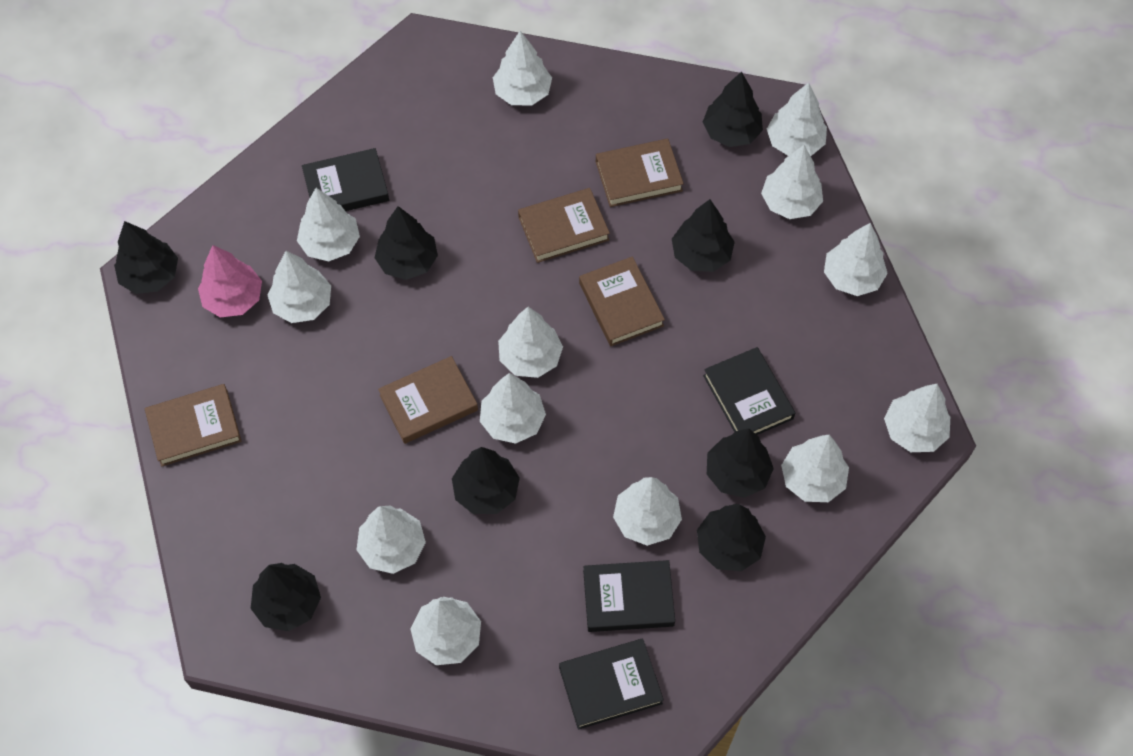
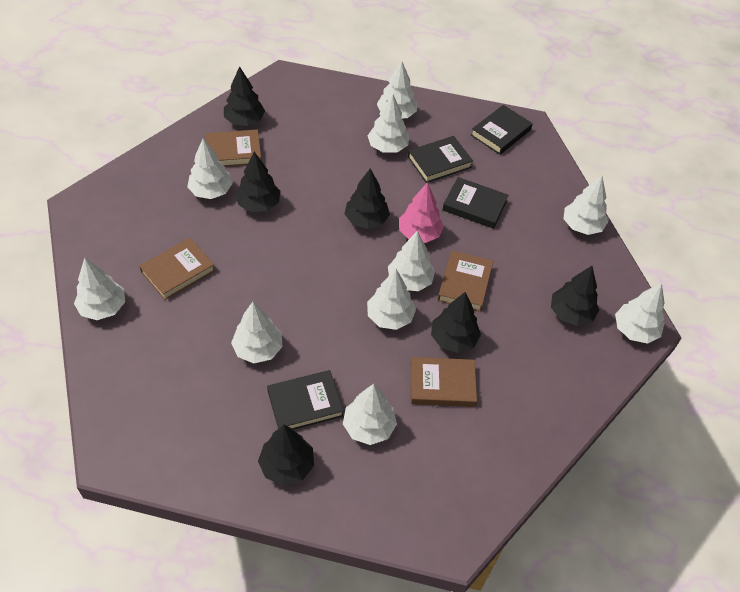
black tree: 8 -> 6
brown book: 5 -> 4
white tree: 13 -> 10

